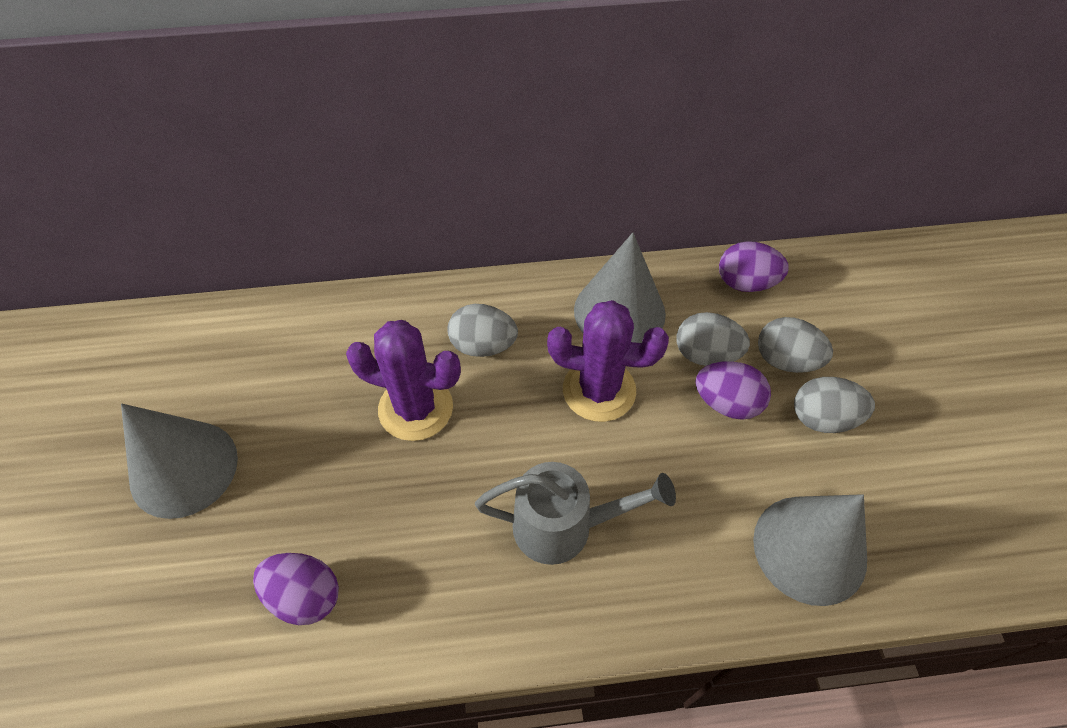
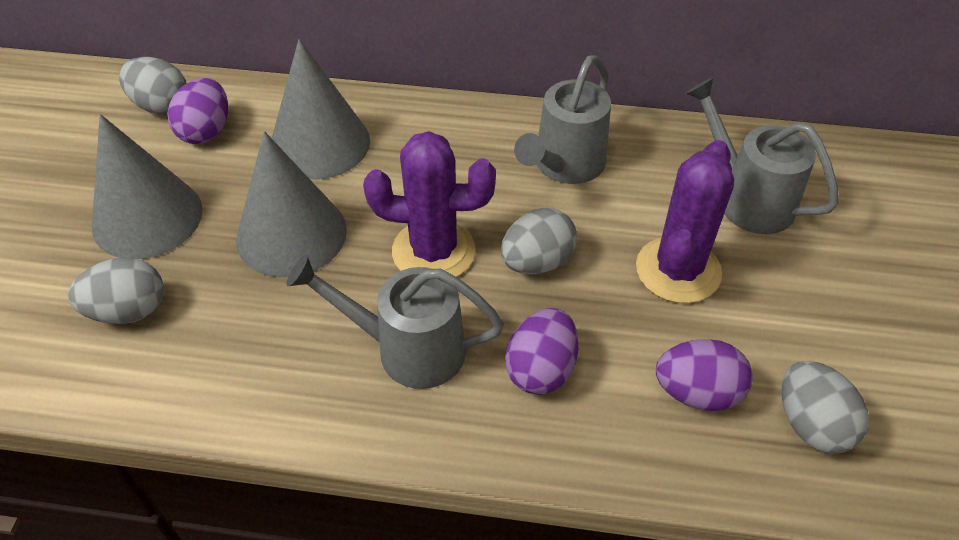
grey watering can: 1 -> 3

